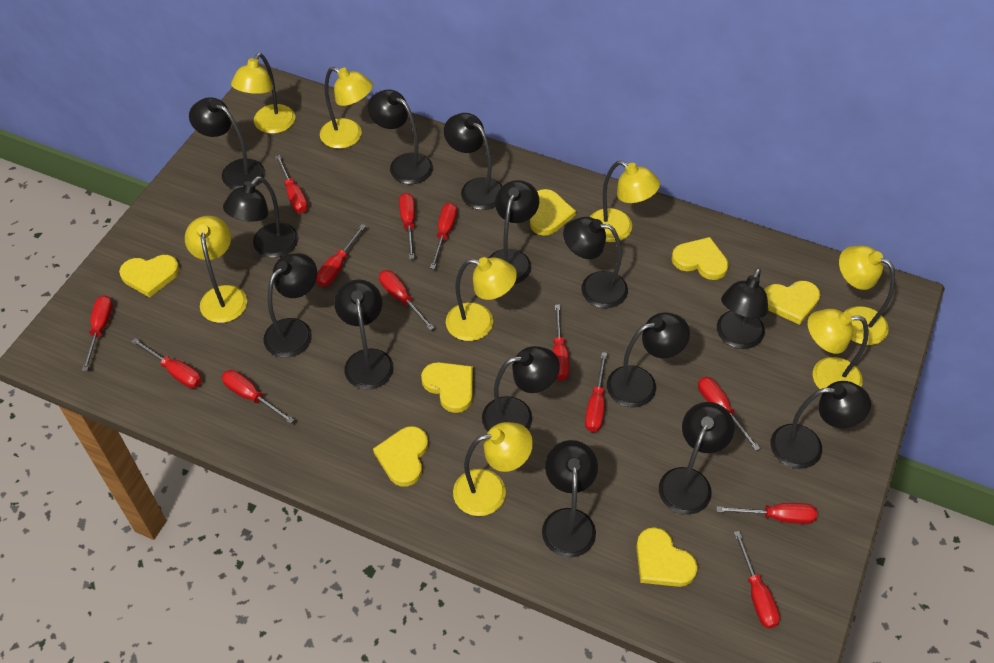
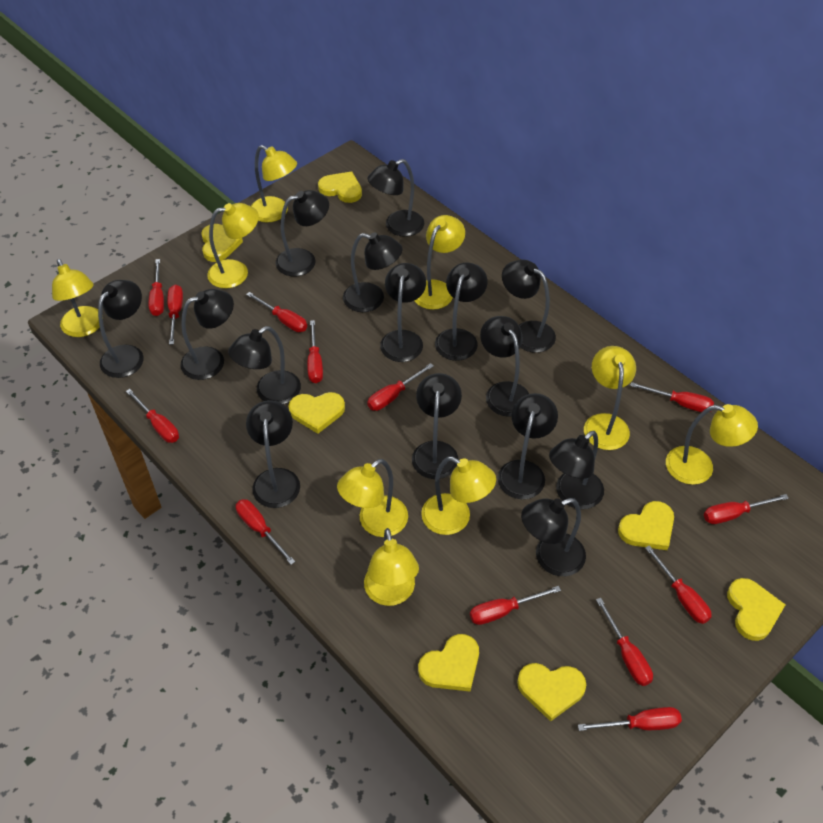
black lamp: 14 -> 15
yellow lamp: 8 -> 9

